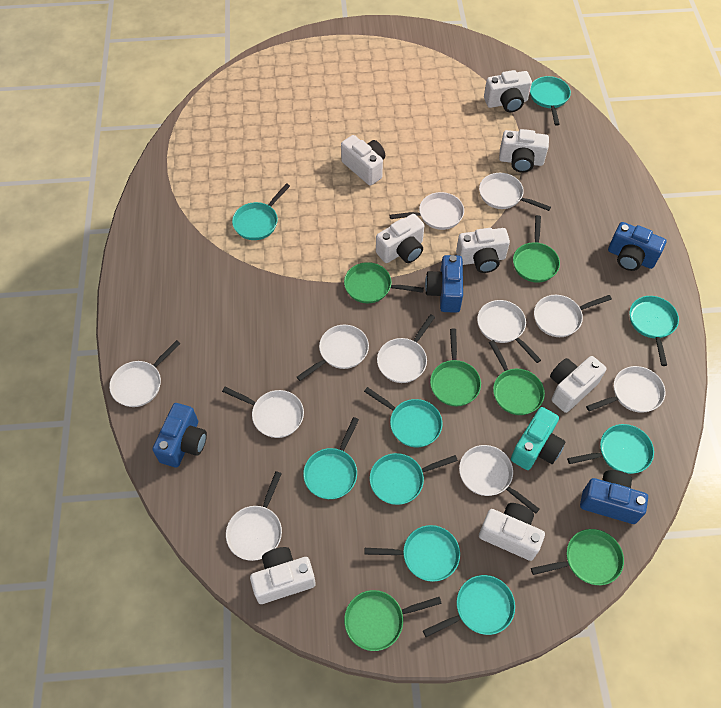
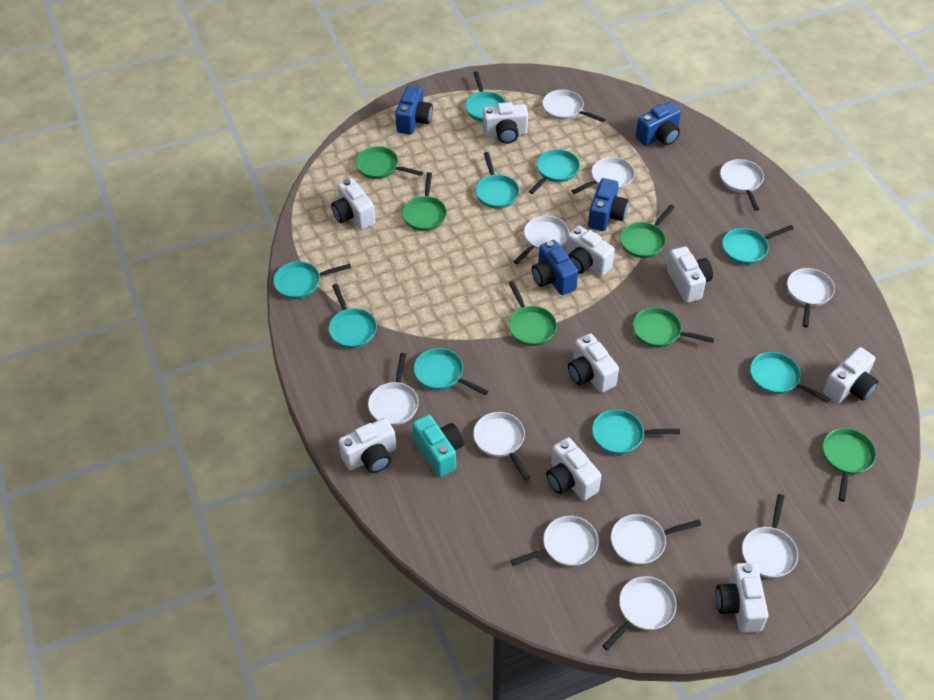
white camera: 8 -> 9

